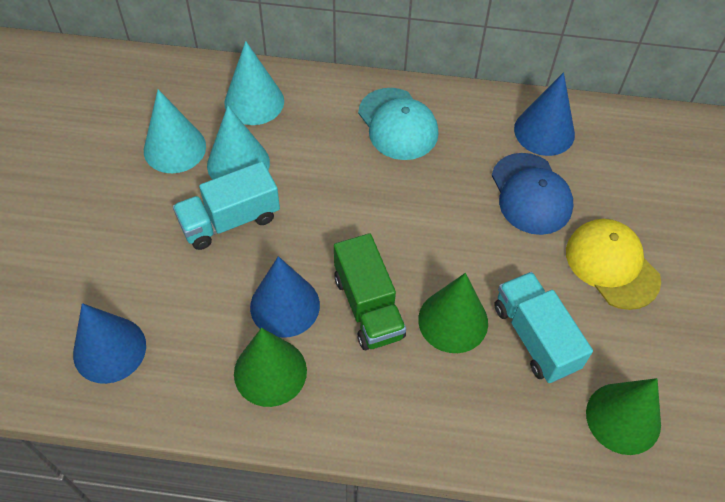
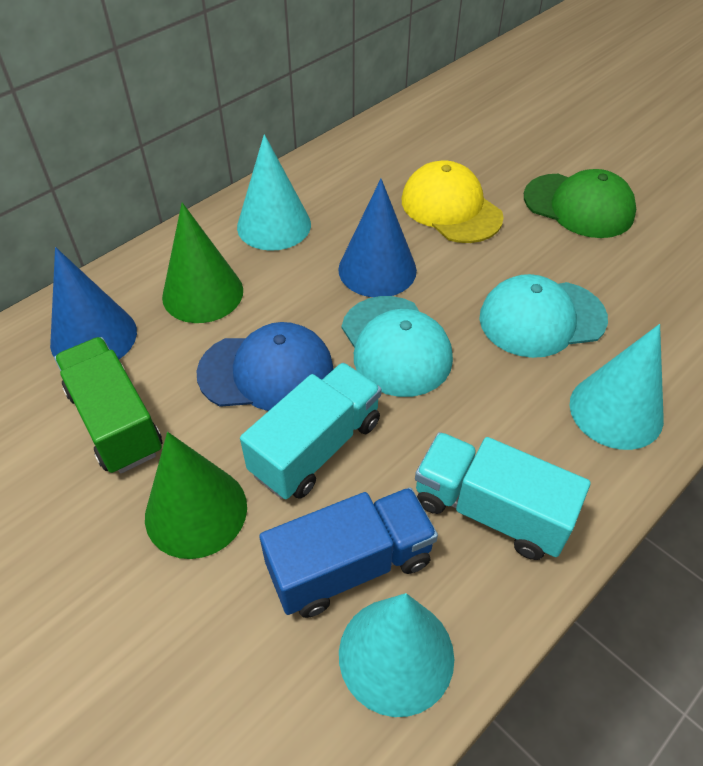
blue cone: 3 -> 2
blue truck: 0 -> 1
green cap: 0 -> 1
green cone: 3 -> 2
turquoise cap: 1 -> 2

